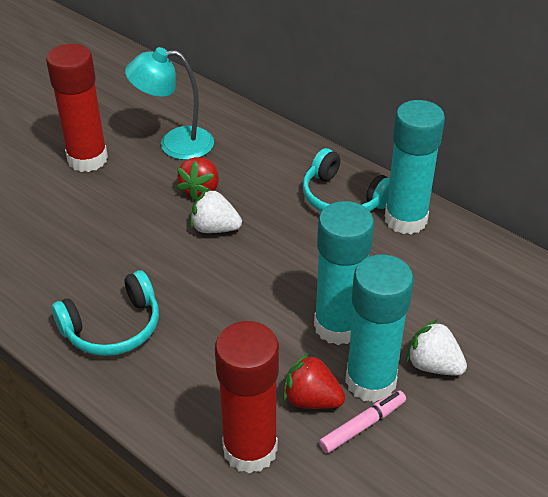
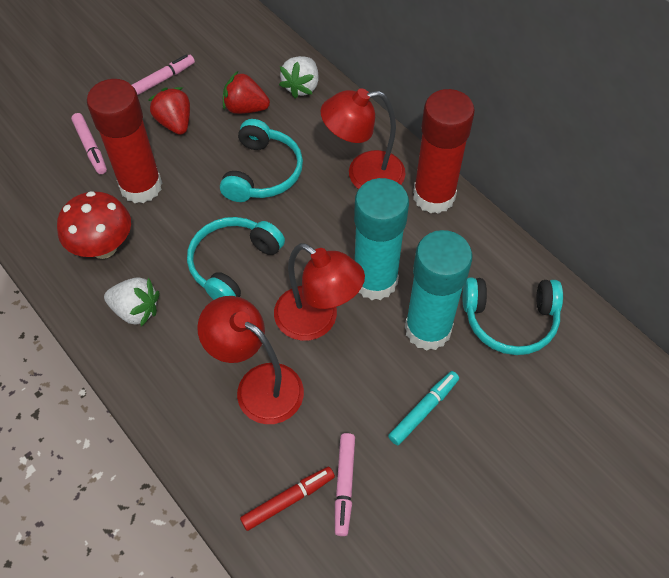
pink marker: 1 -> 3
red lamp: 0 -> 3
red marker: 0 -> 1
red mushroom: 0 -> 1
turquoise glue stick: 3 -> 2
turquoise headphones: 2 -> 3
turquoise lamp: 1 -> 0
turquoise marker: 0 -> 1

